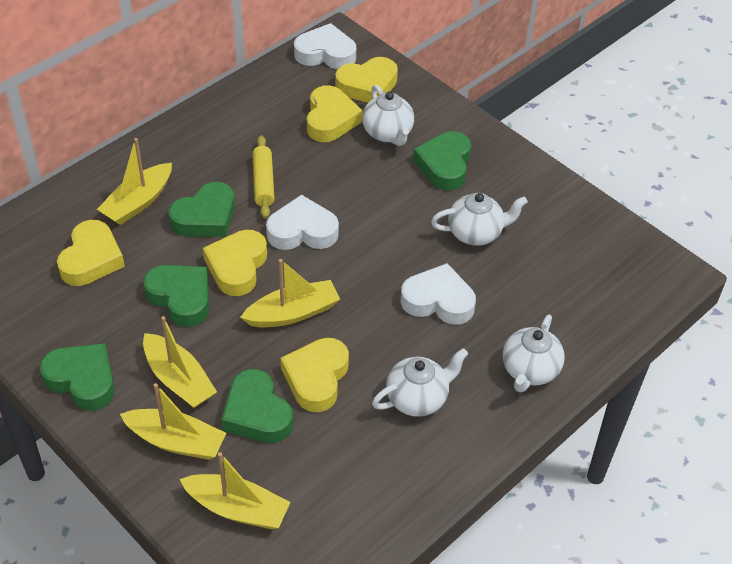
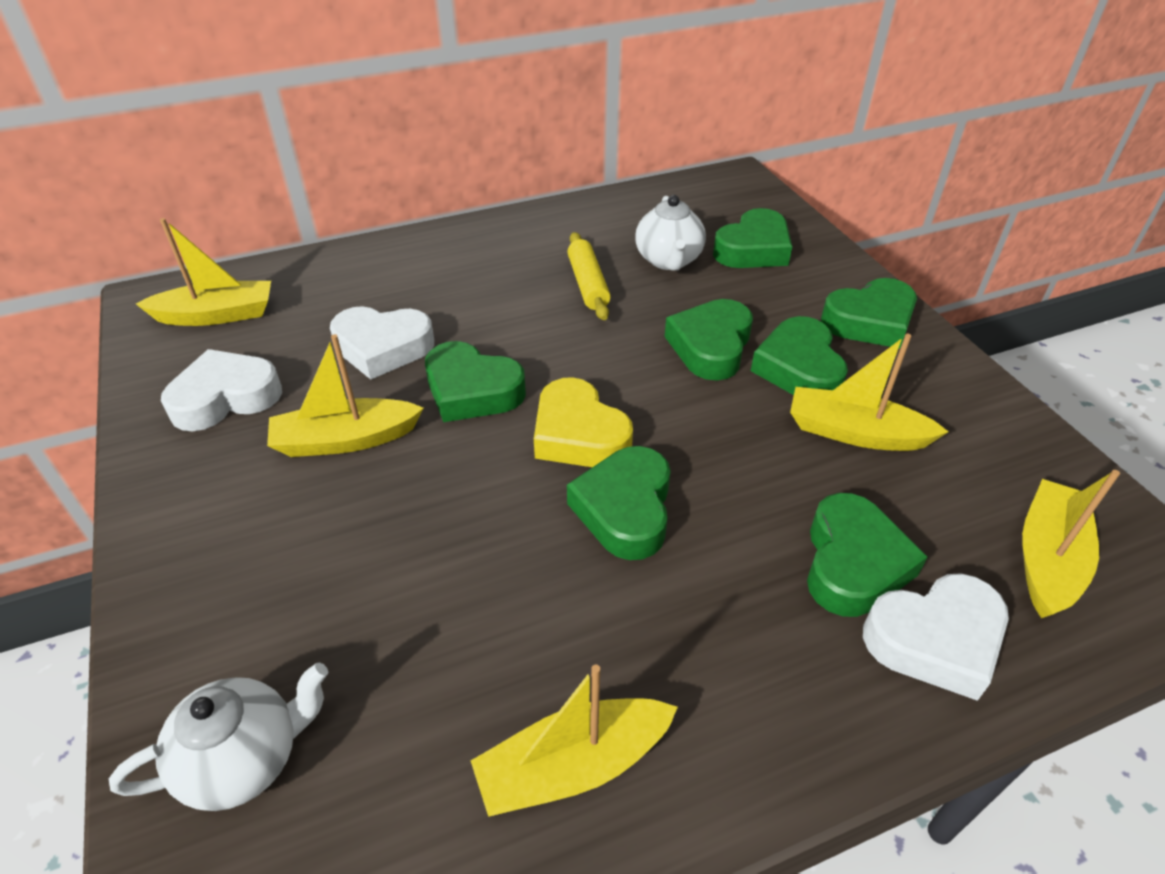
green heart: 5 -> 7
white teapot: 4 -> 2
yellow heart: 5 -> 1

